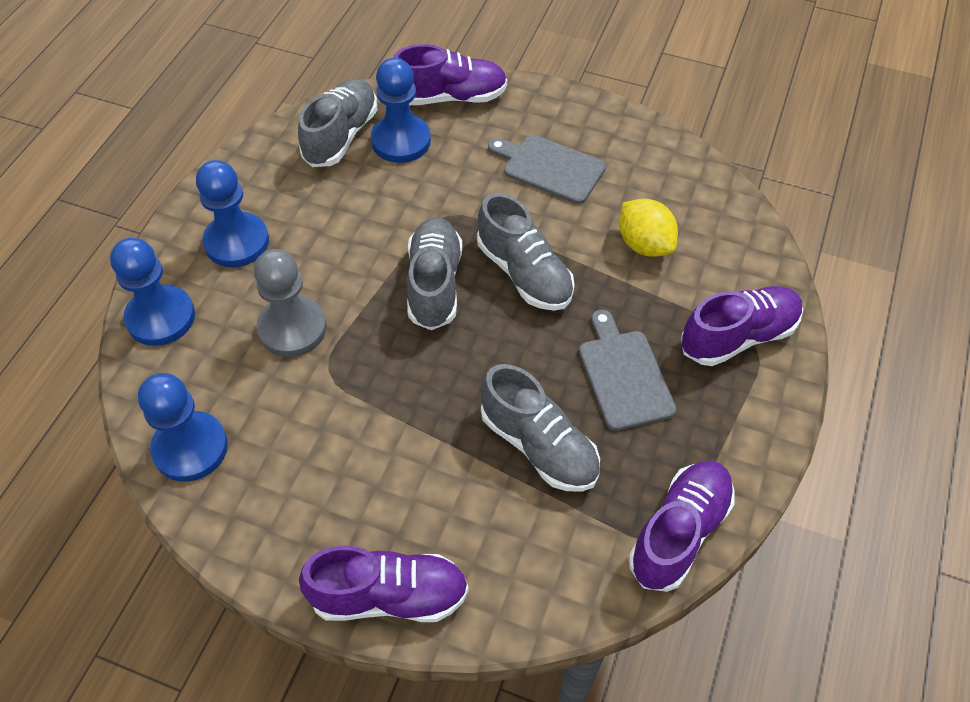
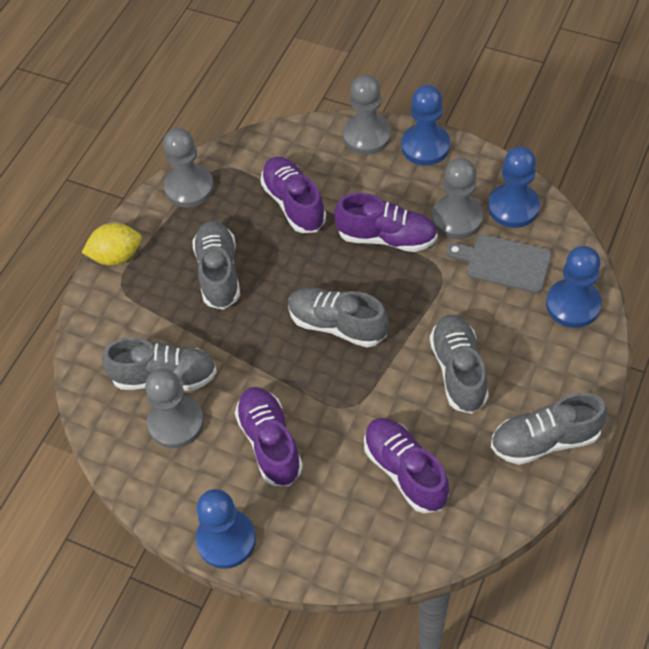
grey cutting board: 2 -> 1
grey pawn: 1 -> 4
grey shoe: 4 -> 5

